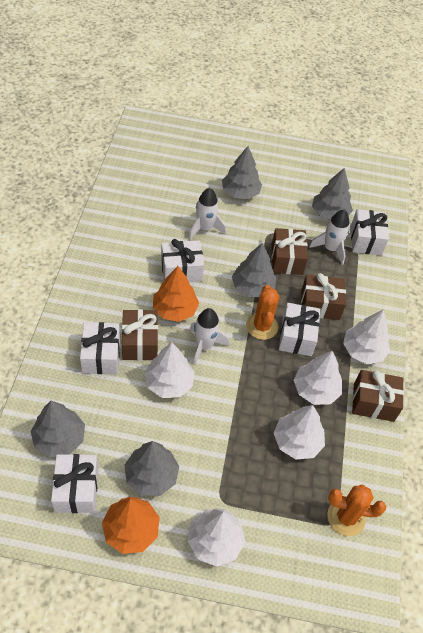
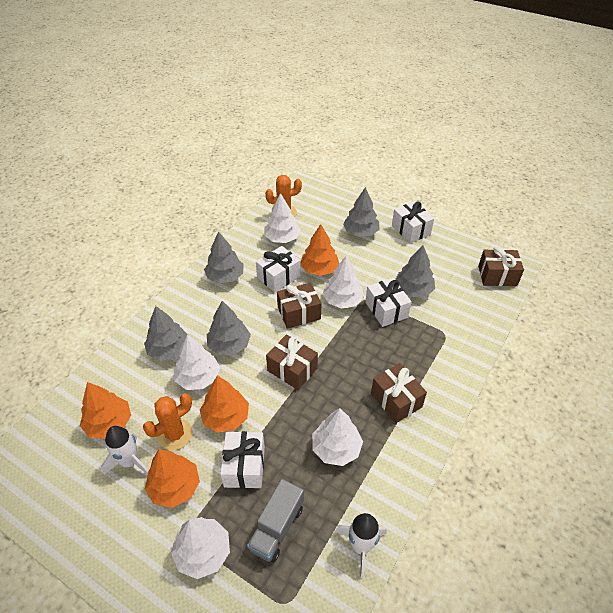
grey truck: 0 -> 1
orange tree: 2 -> 4
white gift: 5 -> 4
white rocket: 3 -> 2

